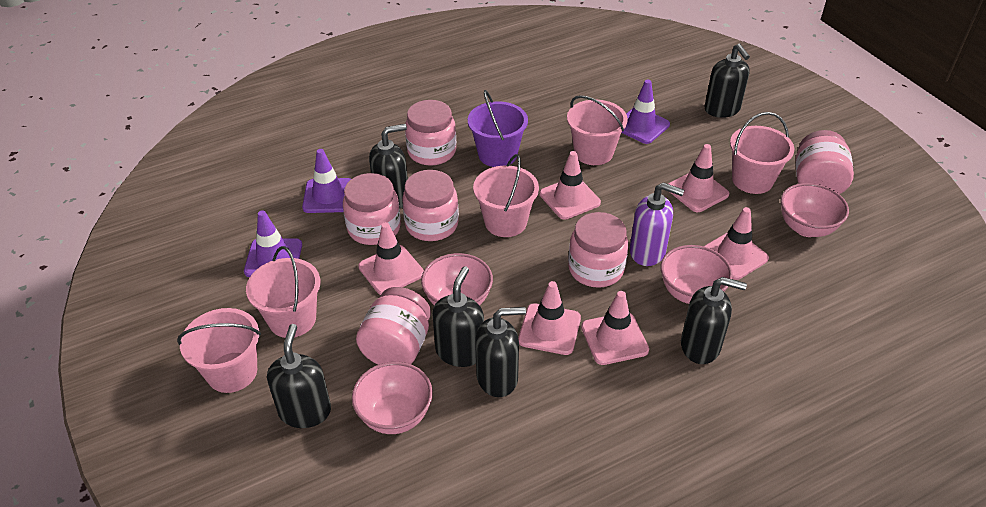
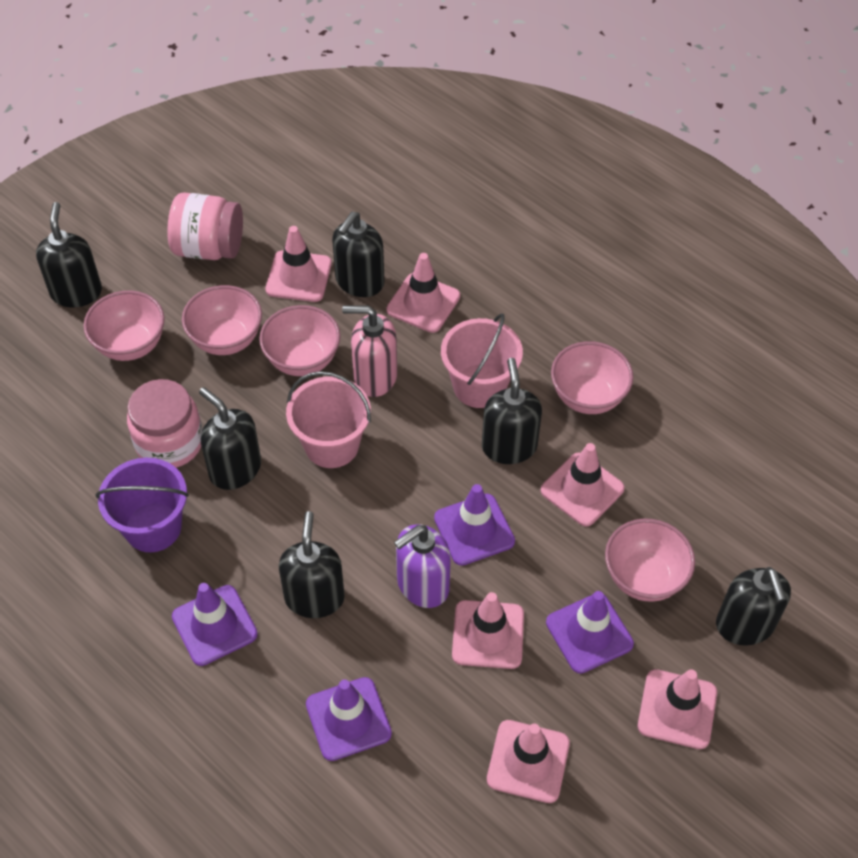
pink bowl: 4 -> 5
pink bucket: 5 -> 2
pink jar: 6 -> 2
pink soap dispenser: 0 -> 1
purple traffic cone: 3 -> 4

